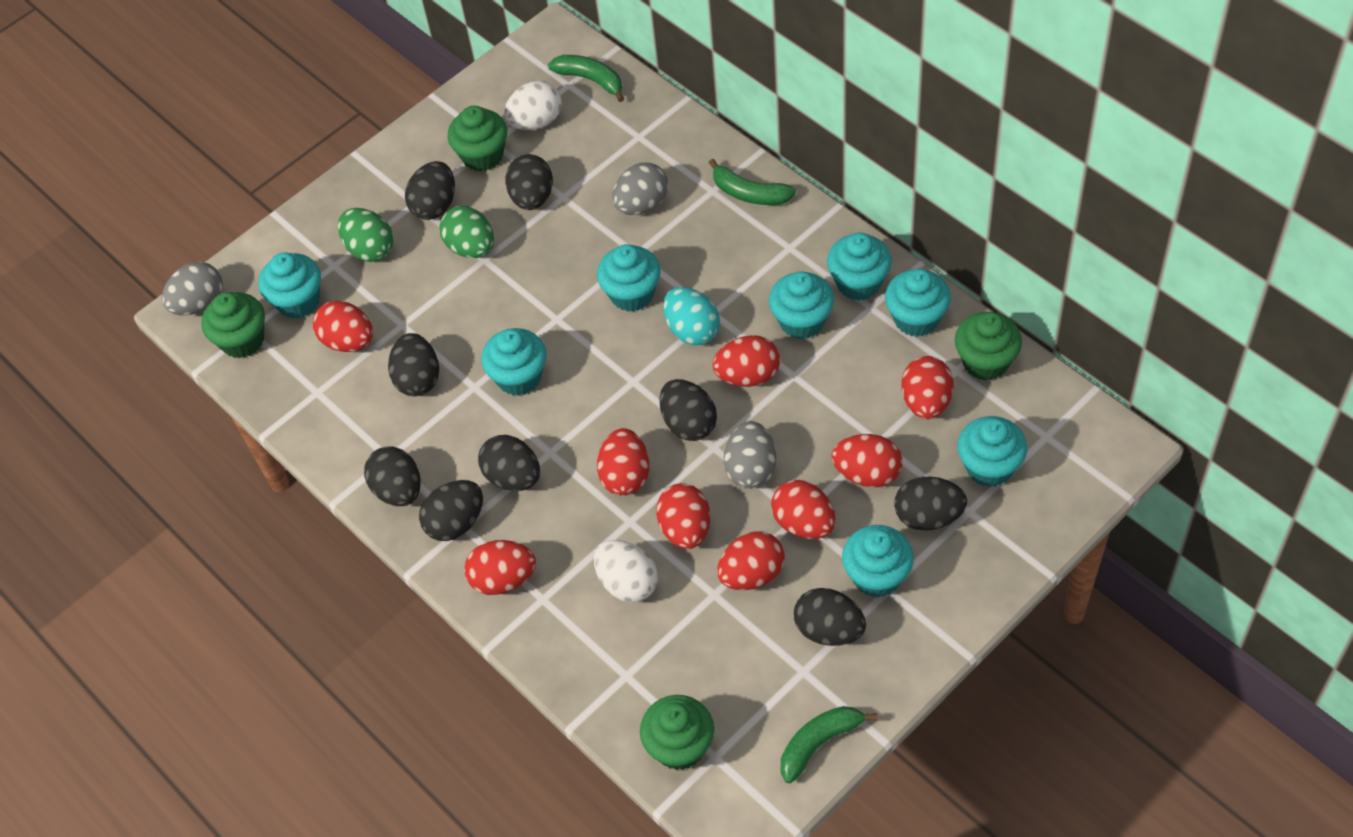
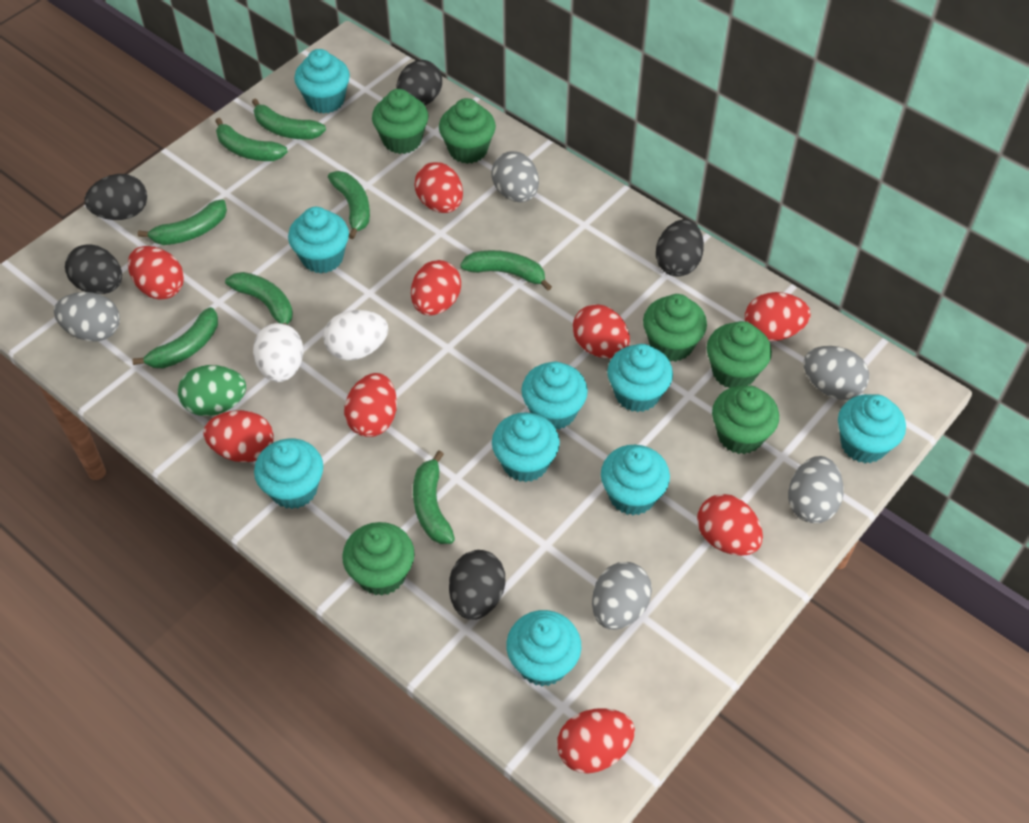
black egg: 9 -> 5
green banana: 3 -> 8
green cupcake: 4 -> 6
green egg: 2 -> 1
grey egg: 3 -> 5
turquoise cupcake: 8 -> 9
turquoise egg: 1 -> 0

